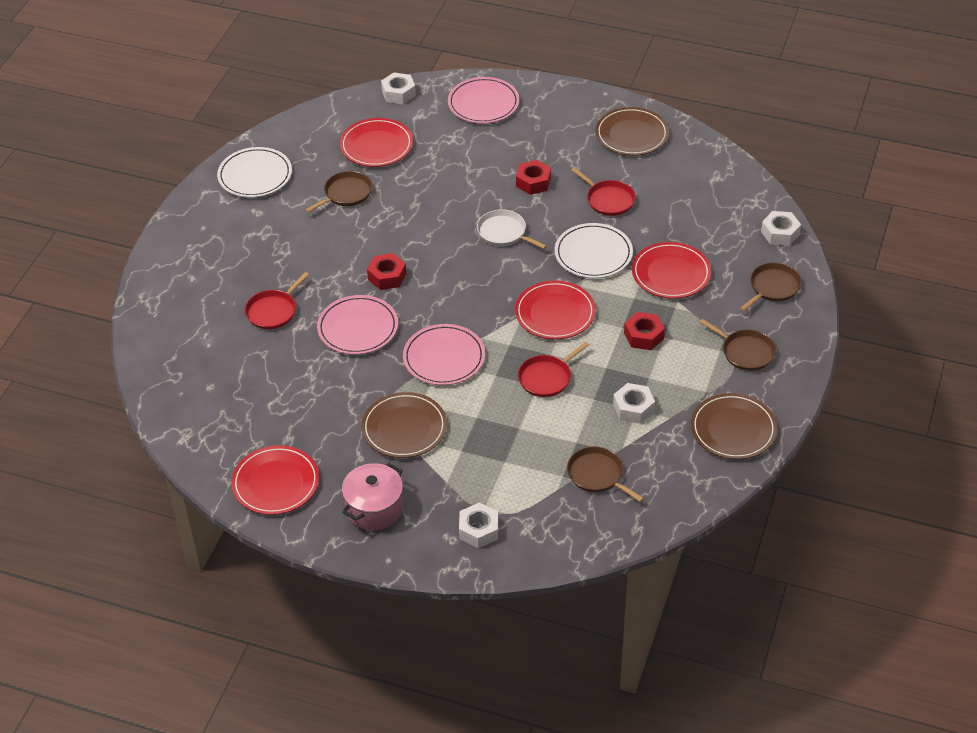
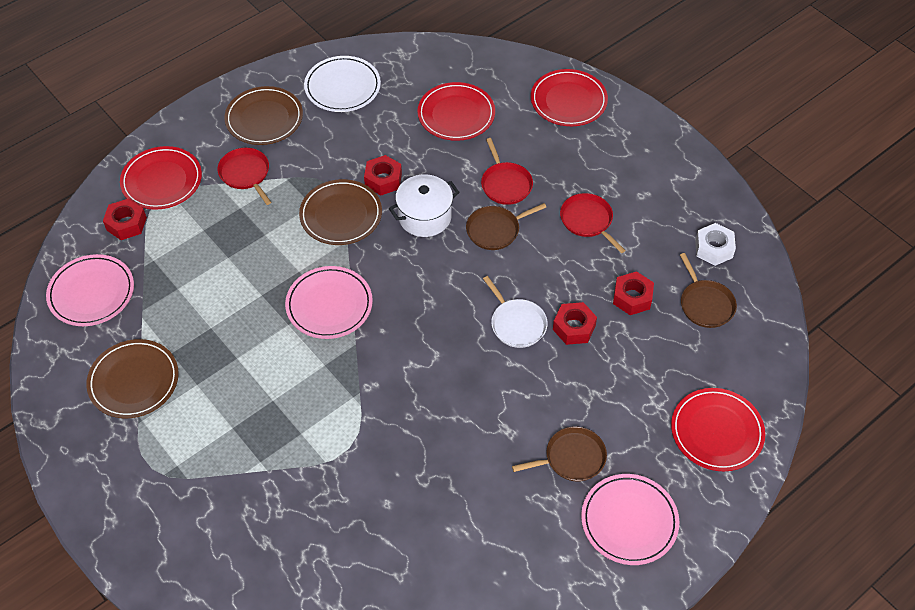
brown pan: 4 -> 3
pink pot: 1 -> 0
red nut: 3 -> 4
white nut: 4 -> 1
white plate: 2 -> 1
white pot: 0 -> 1

